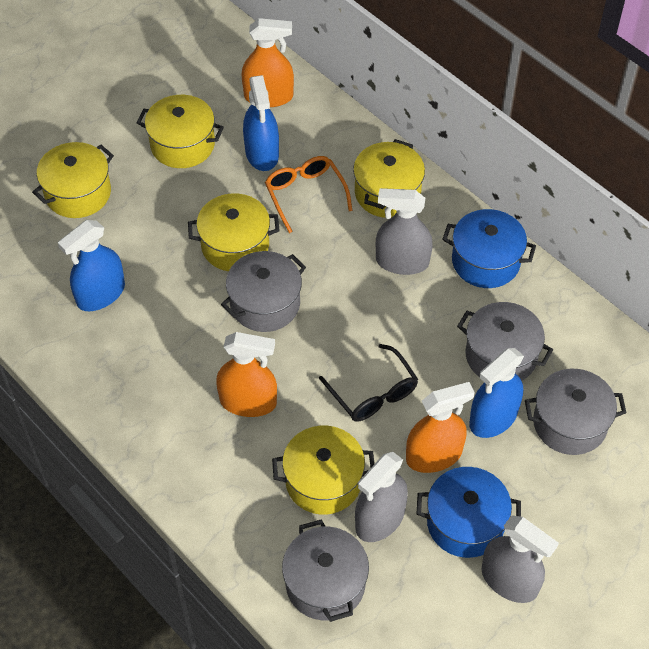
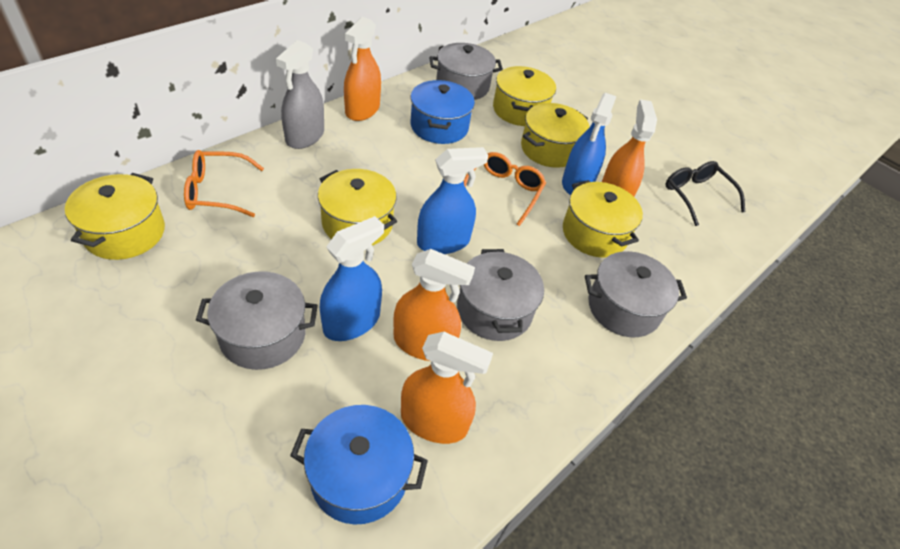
grey spray bottle: 3 -> 1
orange glasses: 1 -> 2
orange spray bottle: 3 -> 4

